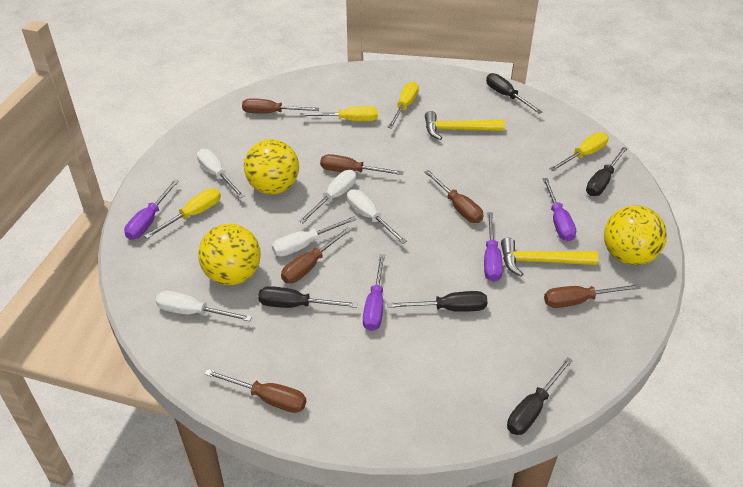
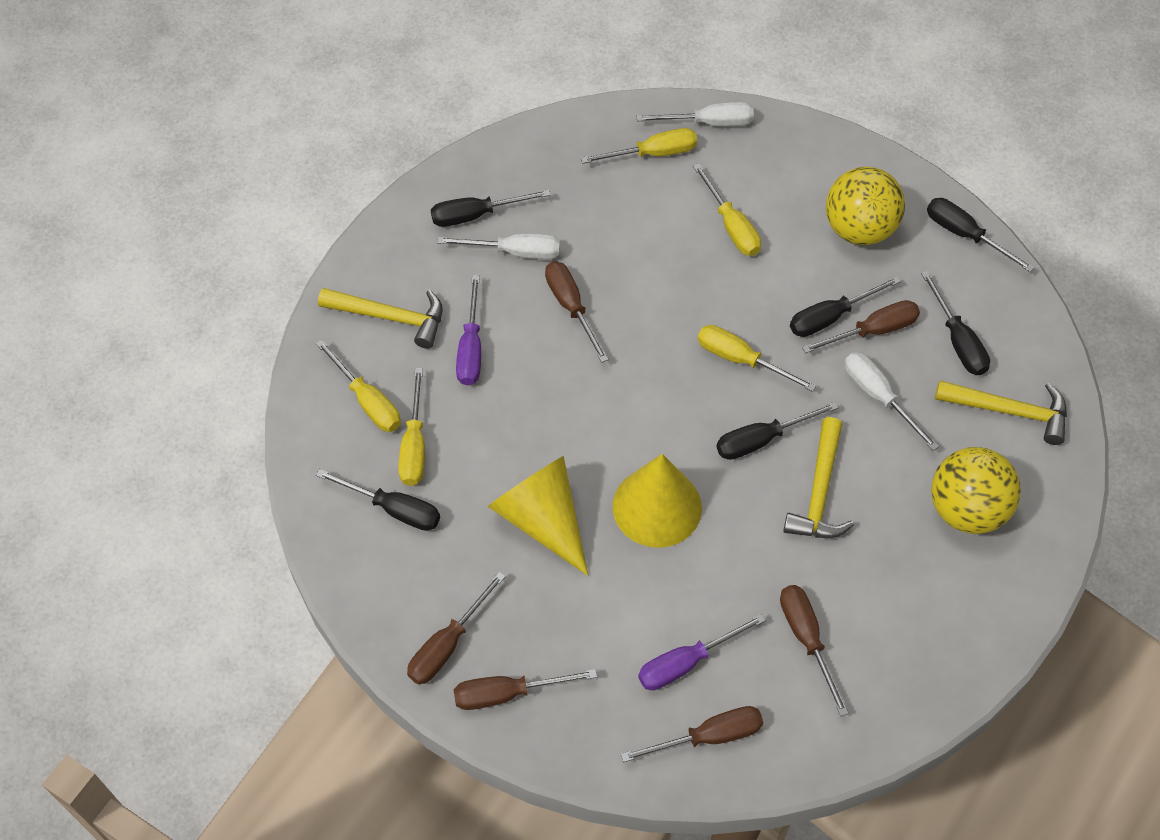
black screwdriver: 5 -> 6
purple screwdriver: 4 -> 2
white screwdriver: 5 -> 3
yellow ball: 3 -> 2
yellow cone: 0 -> 2
yellow hammer: 2 -> 3
yellow screwdriver: 4 -> 5

